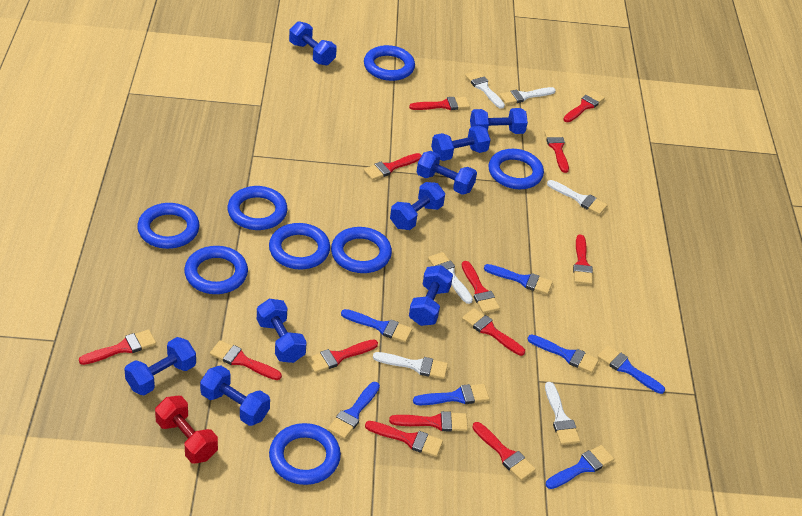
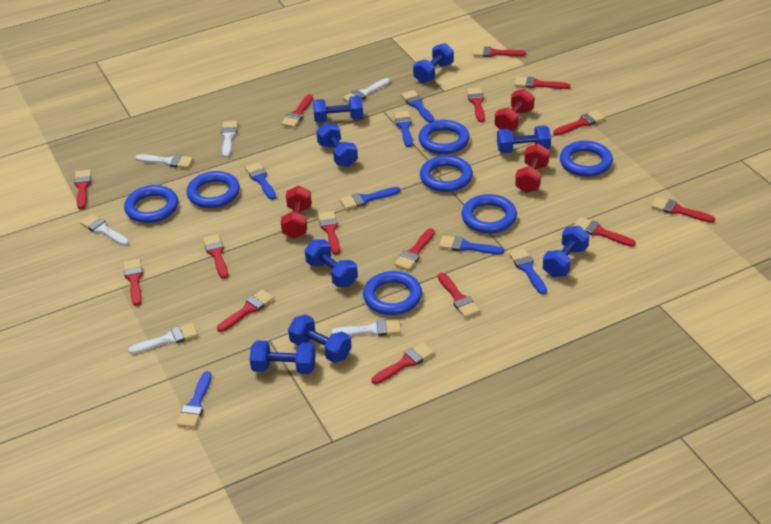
blue dumbbell: 9 -> 8
blue ring: 8 -> 7
red brush: 13 -> 15
red dumbbell: 1 -> 3

